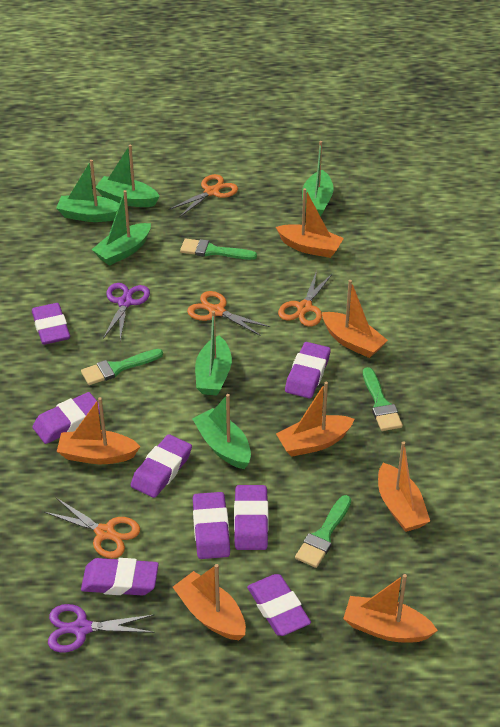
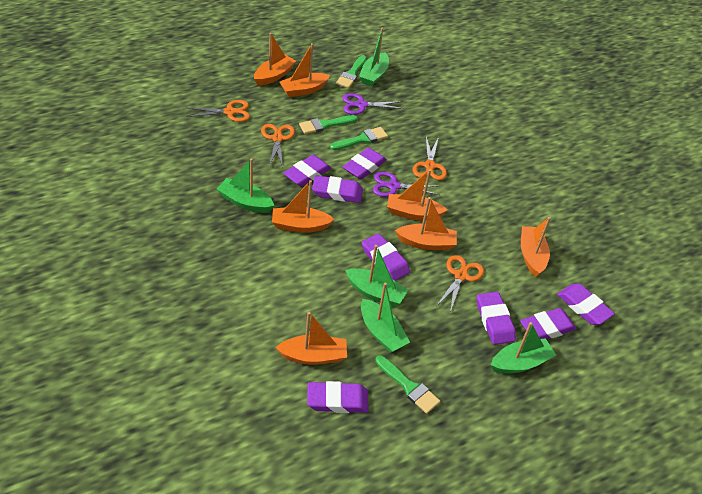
green boat: 6 -> 5

